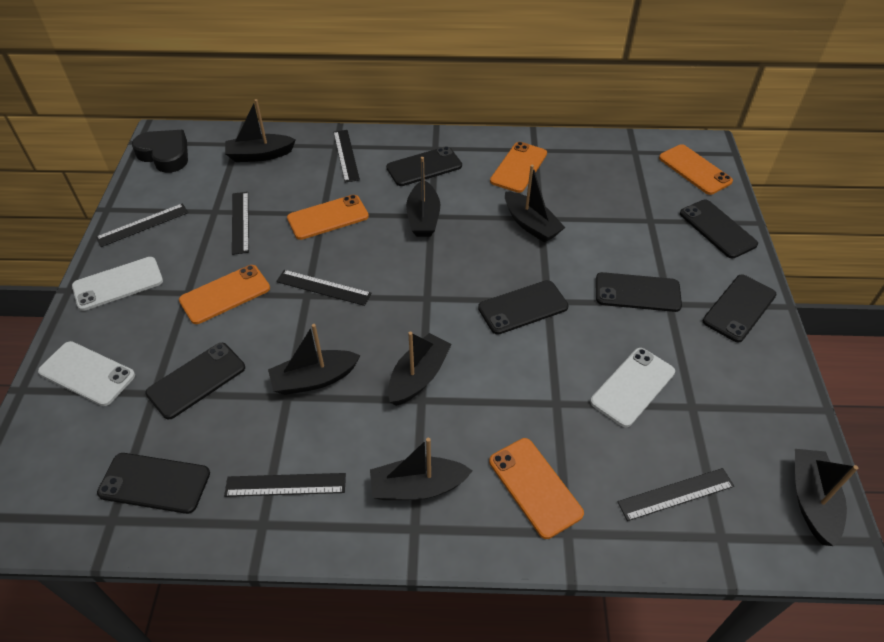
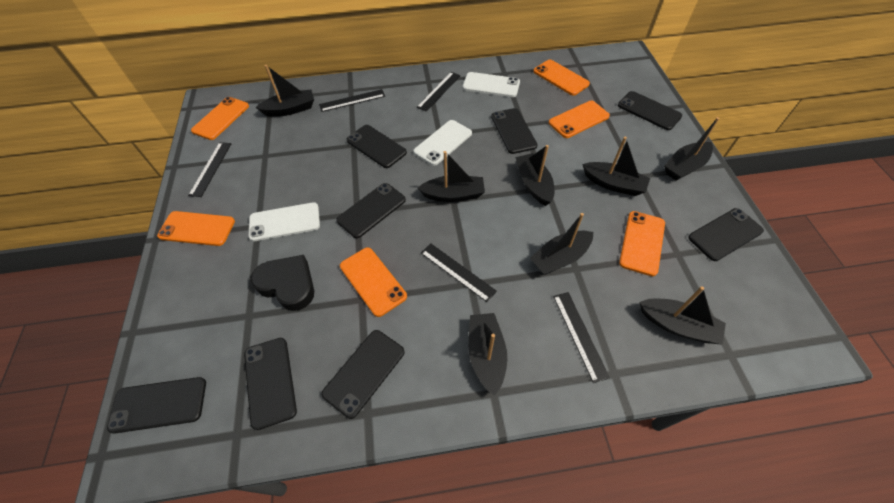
black boat: 7 -> 8
black phone: 7 -> 8
black ruler: 6 -> 5
orange phone: 5 -> 6

